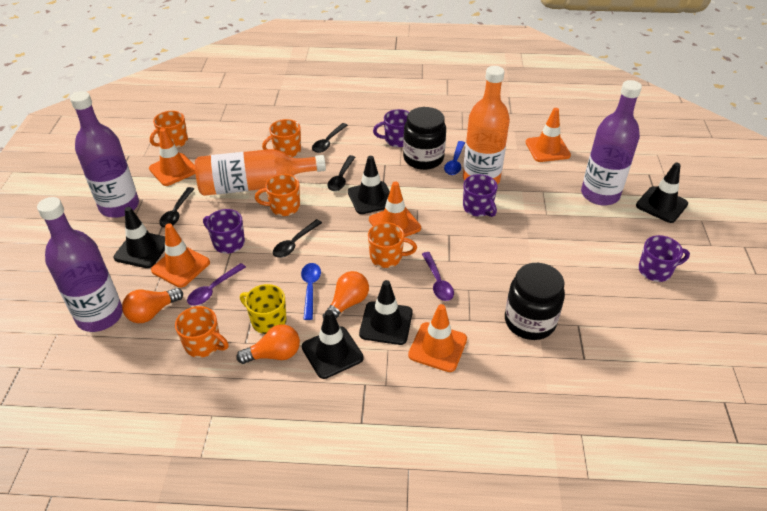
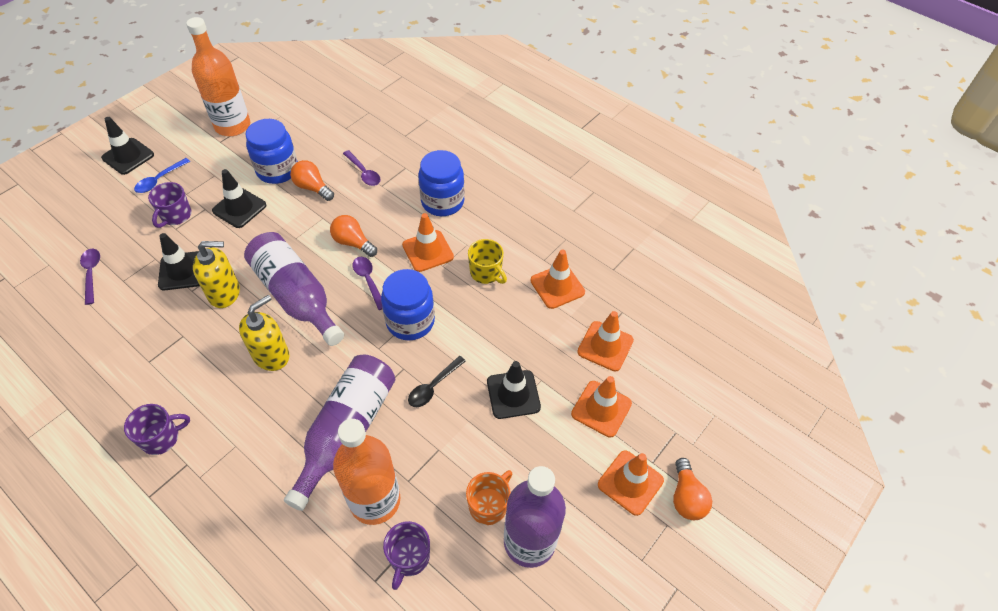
black jar: 2 -> 0
black spoon: 4 -> 1
black traffic cone: 5 -> 4
blue jar: 0 -> 3
blue spoon: 2 -> 1
orange mug: 5 -> 1
purple mug: 4 -> 3
purple spoon: 2 -> 3
yellow soap dispenser: 0 -> 2

